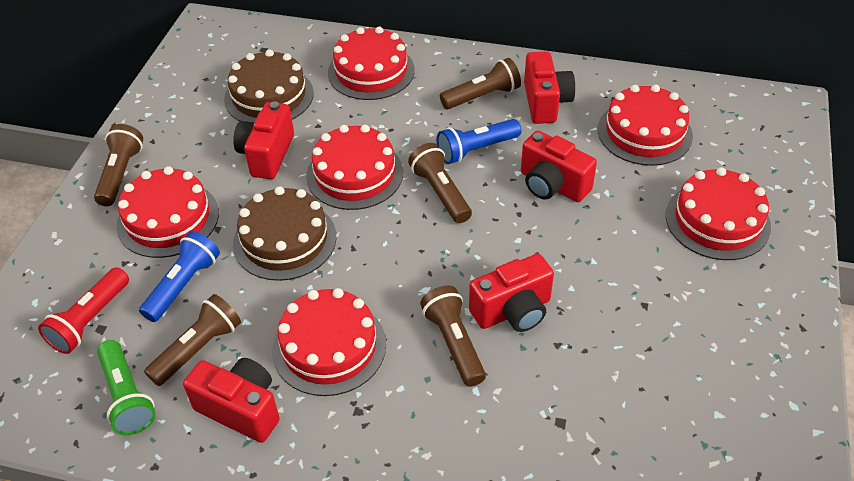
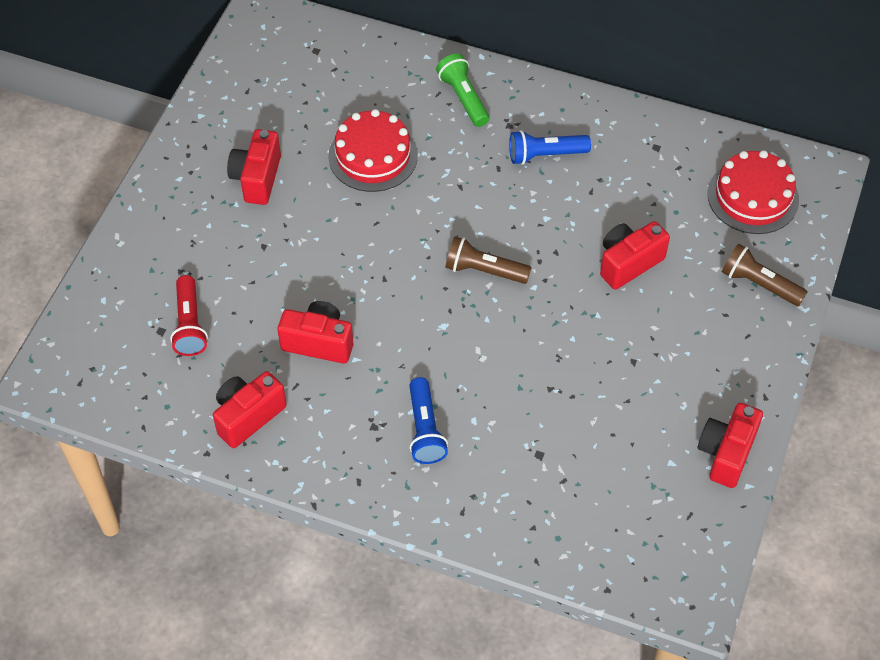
brown cake: 2 -> 0
brown flashlight: 5 -> 2
red cake: 6 -> 2

